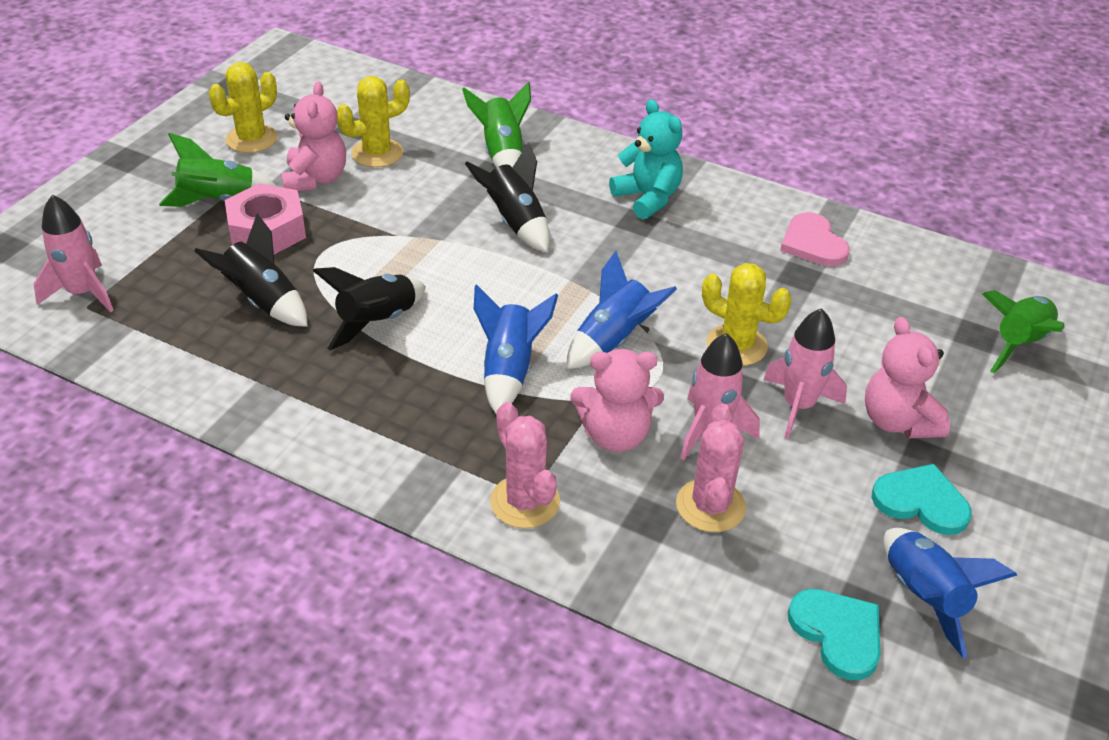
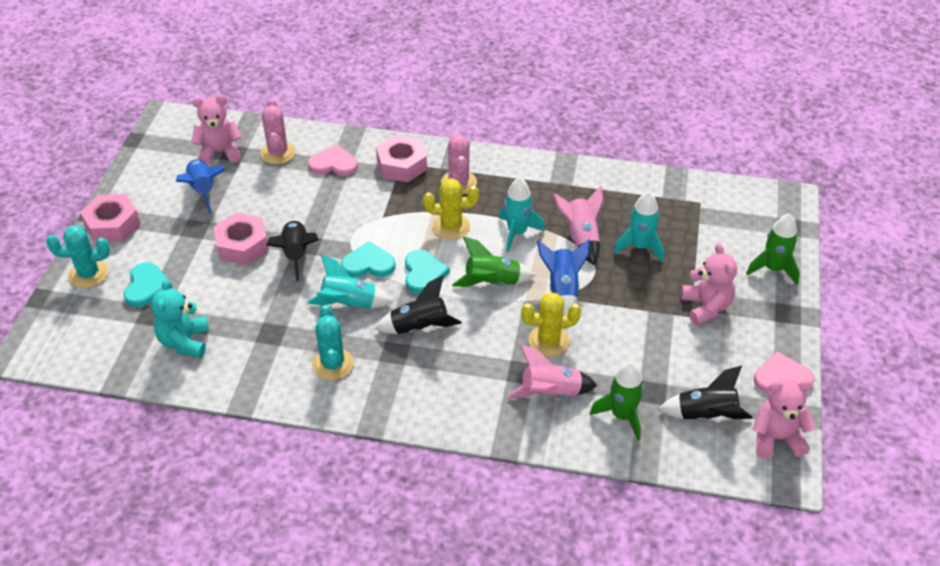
blue rocket: 3 -> 2
pink heart: 1 -> 2
pink nut: 1 -> 3
pink rocket: 3 -> 2
turquoise cactus: 0 -> 2
turquoise heart: 2 -> 3
turquoise rocket: 0 -> 3
yellow cactus: 3 -> 2

